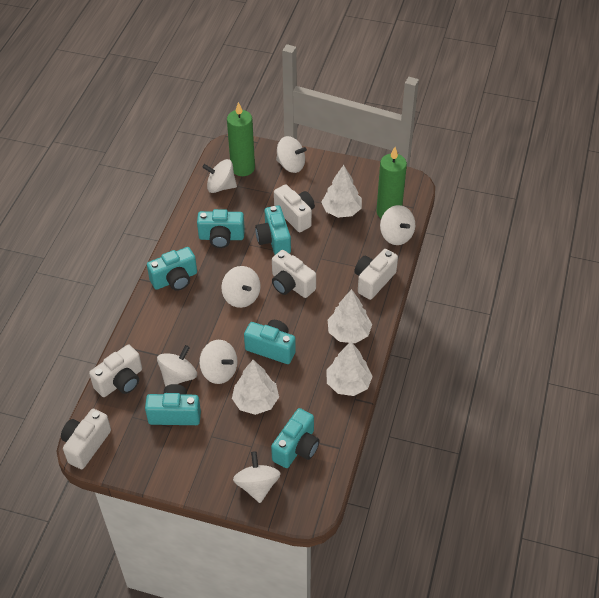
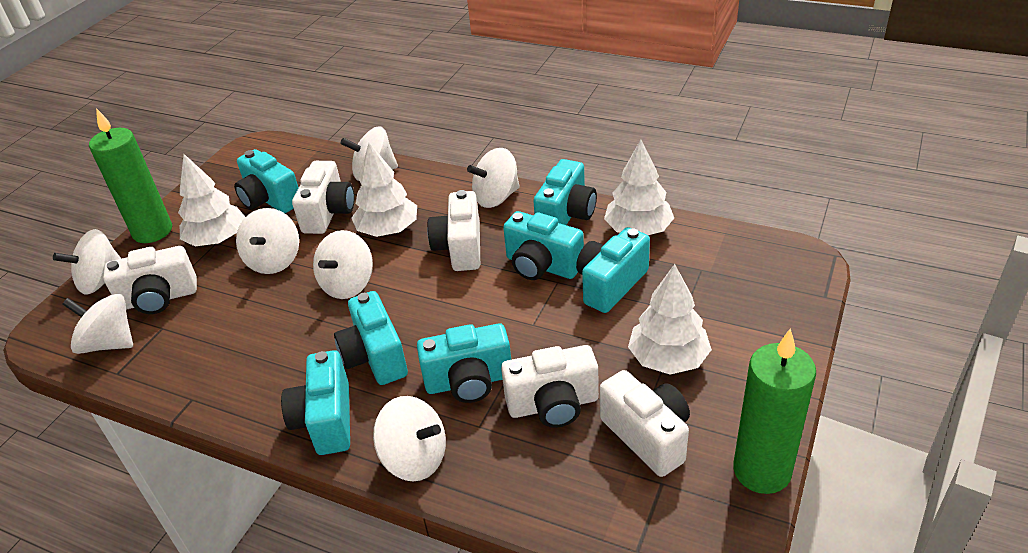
turquoise camera: 6 -> 7

